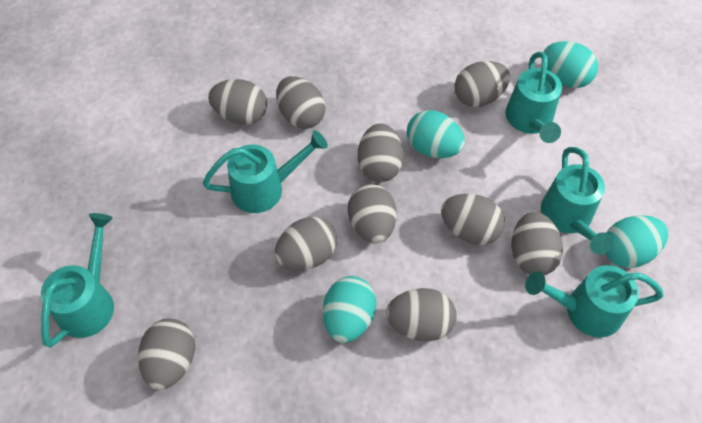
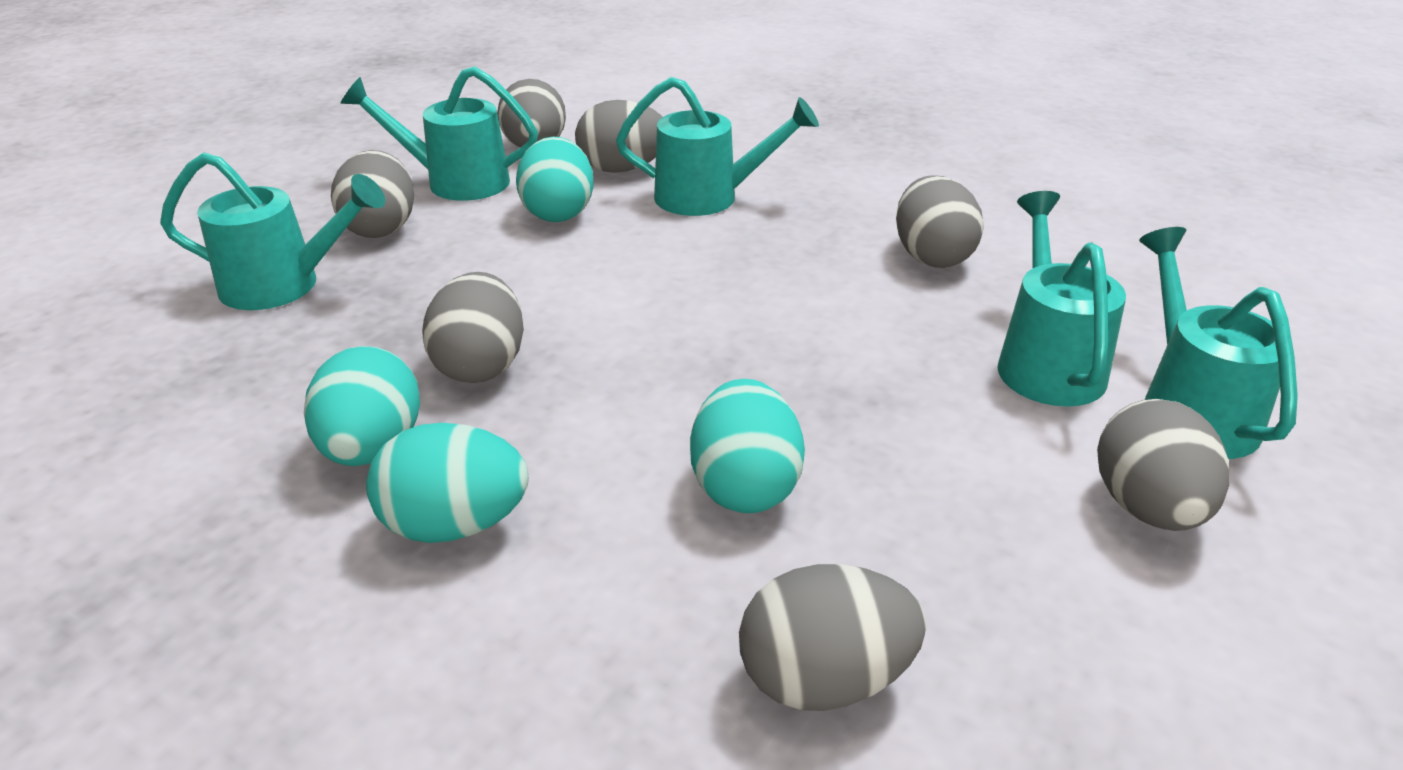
grey egg: 10 -> 7

